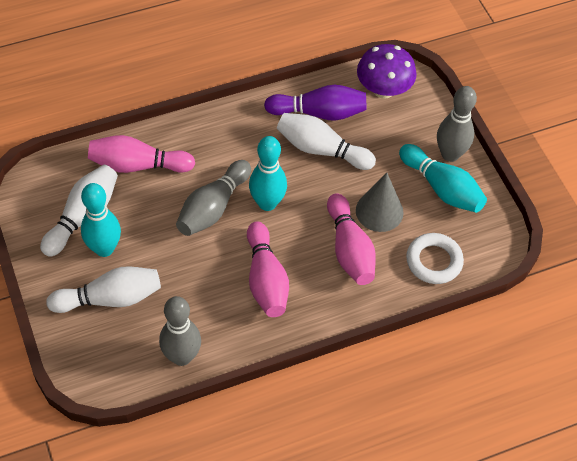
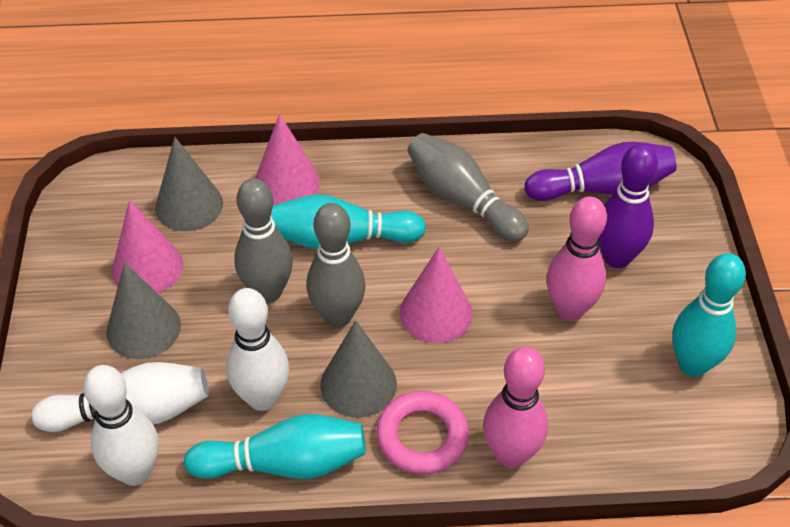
grey cone: 1 -> 3
pink bowling pin: 3 -> 2
pink cone: 0 -> 3
pink ring: 0 -> 1
purple bowling pin: 1 -> 2
purple mushroom: 1 -> 0
white ring: 1 -> 0

